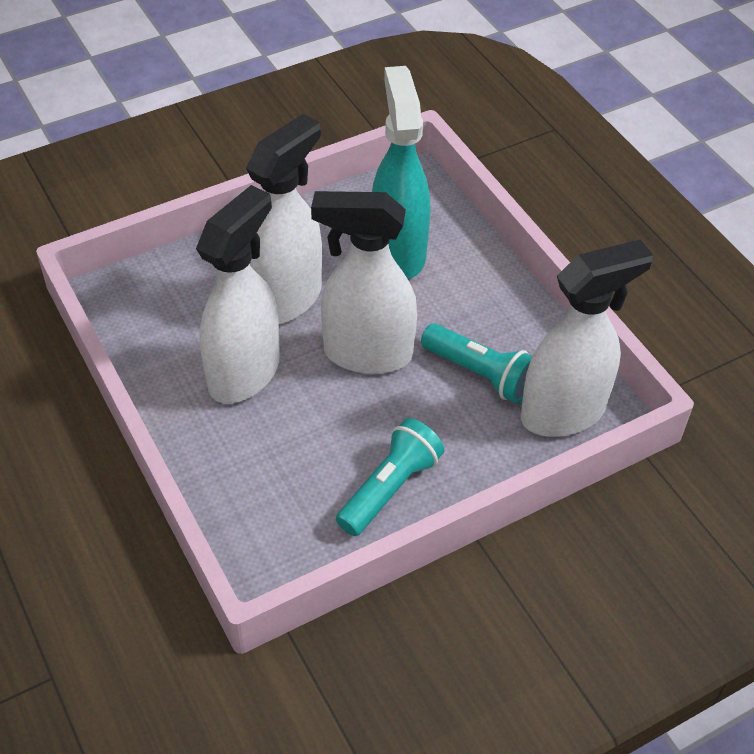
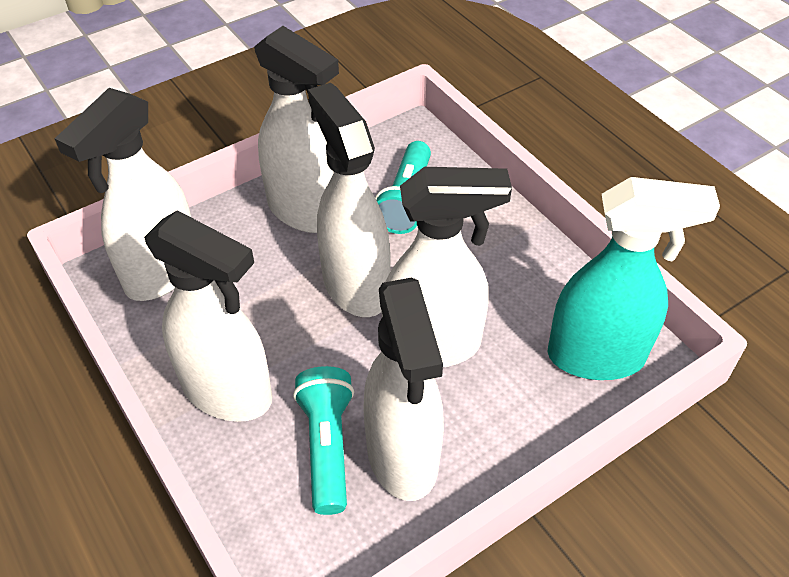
white spray bottle: 4 -> 6

